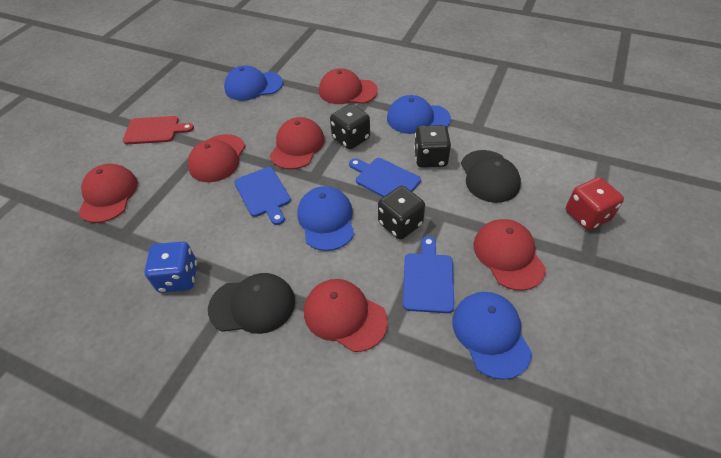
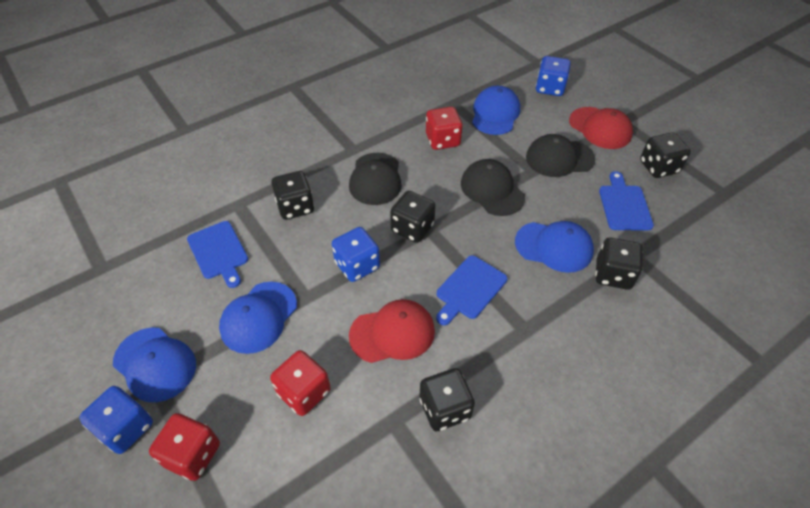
black cap: 2 -> 3
black dice: 3 -> 5
blue dice: 1 -> 3
red cap: 6 -> 2
red cutting board: 1 -> 0
red dice: 1 -> 3

